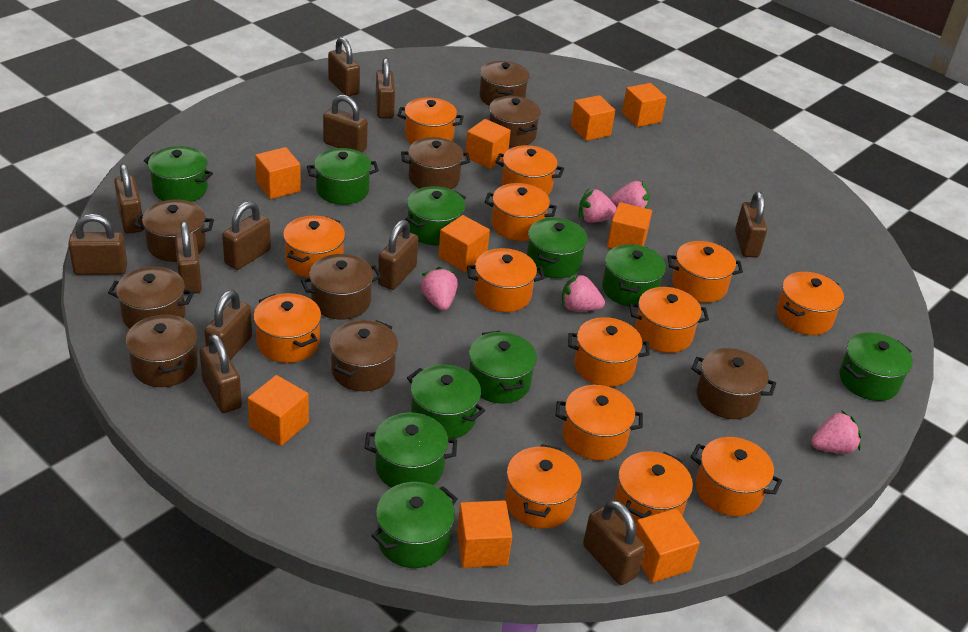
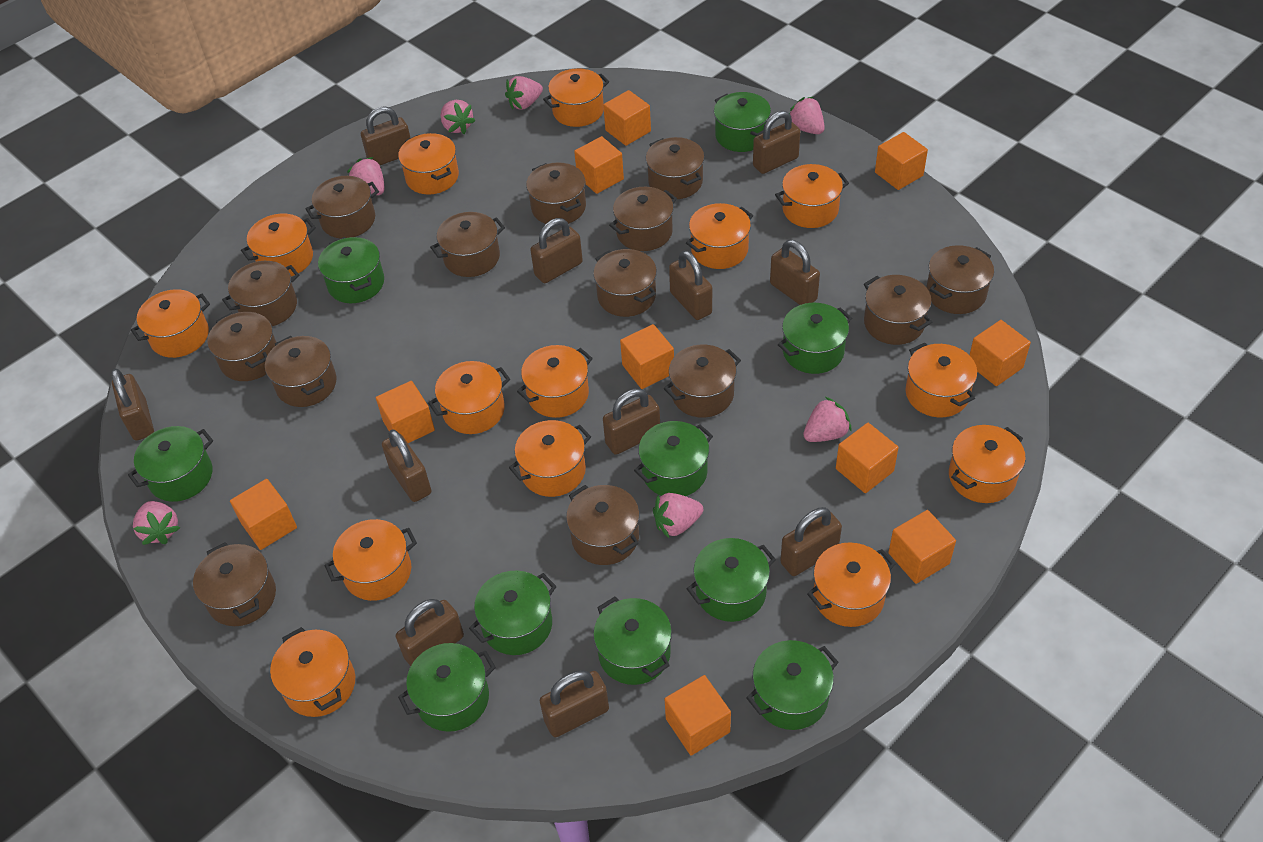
brown padlock: 12 -> 11
brown pot: 9 -> 14
orange cube: 9 -> 10
pink strawberry: 5 -> 7

